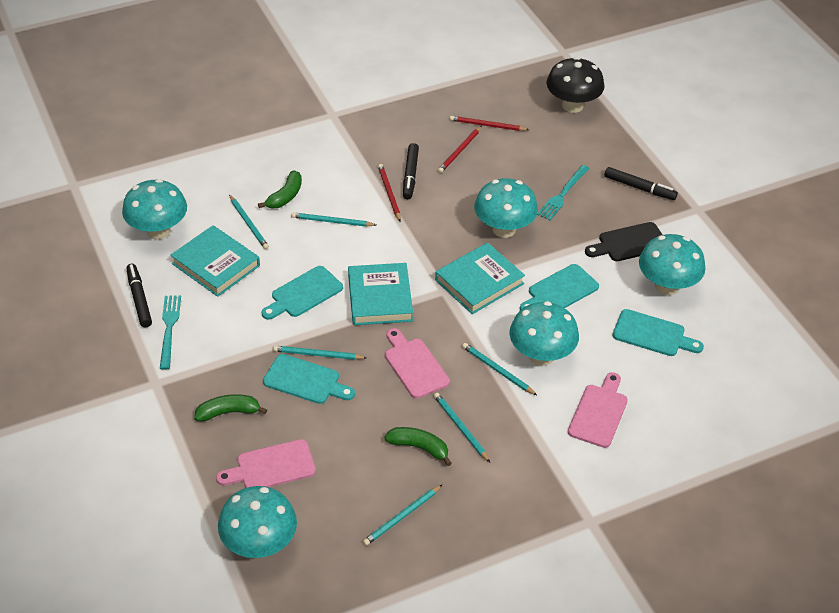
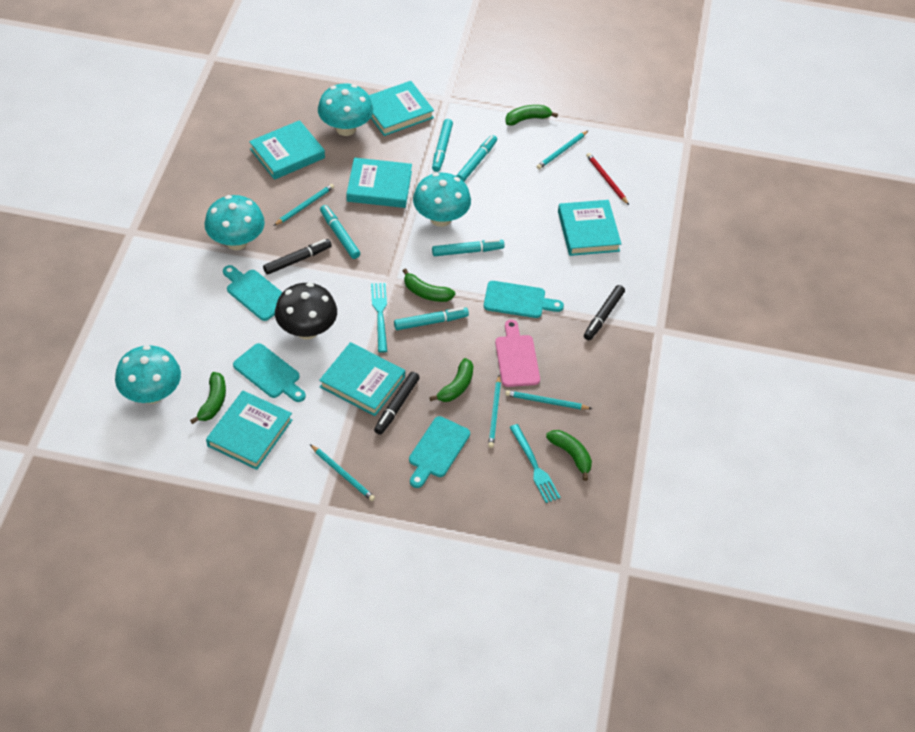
black cutting board: 1 -> 0
green banana: 3 -> 5
pink cutting board: 3 -> 1
red pencil: 3 -> 1
turquoise book: 3 -> 6
turquoise marker: 0 -> 5
turquoise mushroom: 5 -> 4
turquoise pencil: 6 -> 5

